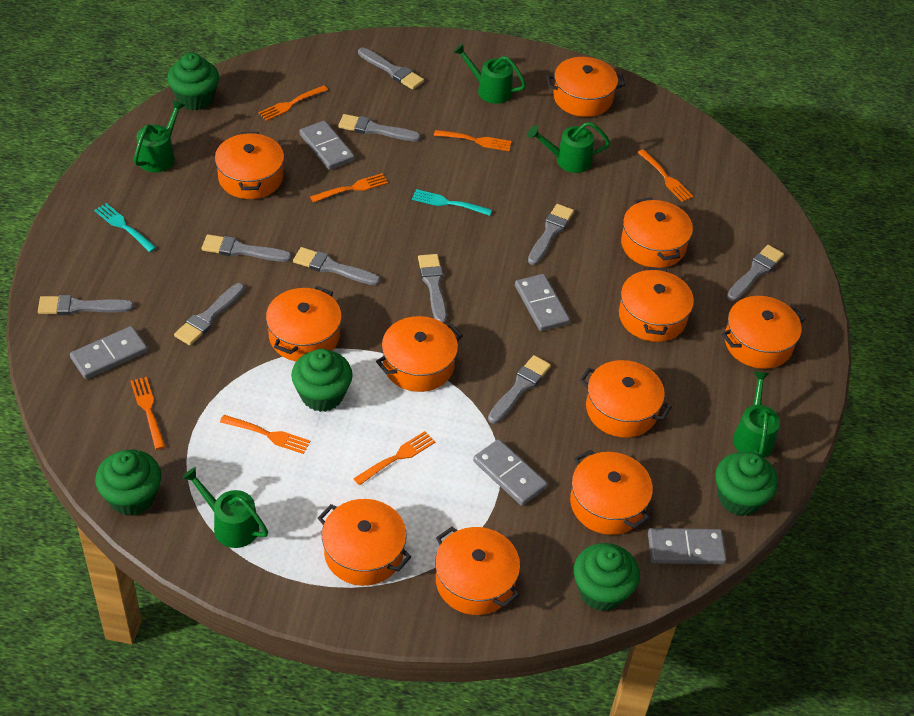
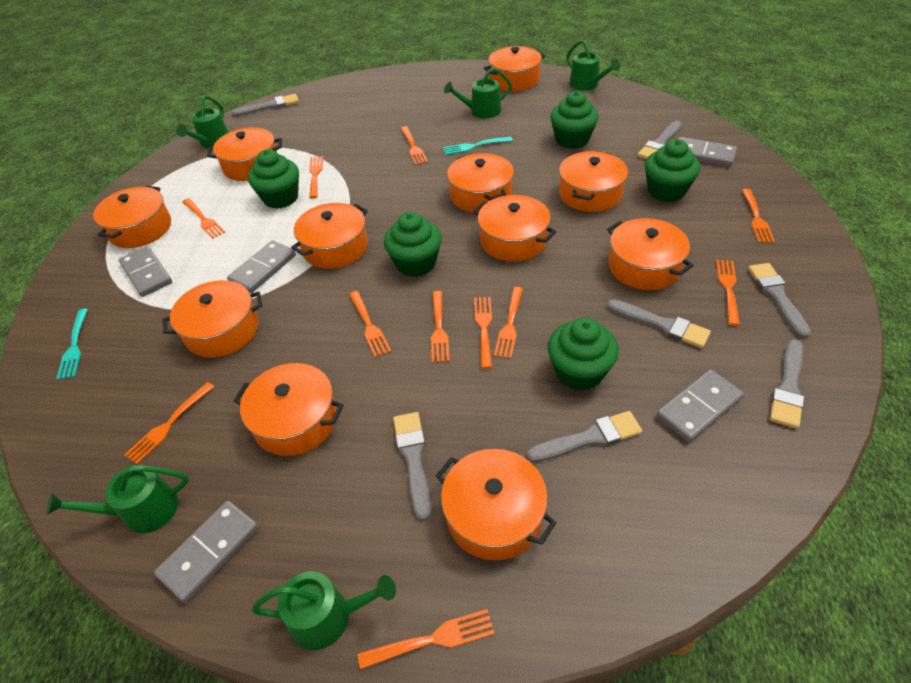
grey brush: 10 -> 7
orange fork: 7 -> 11

